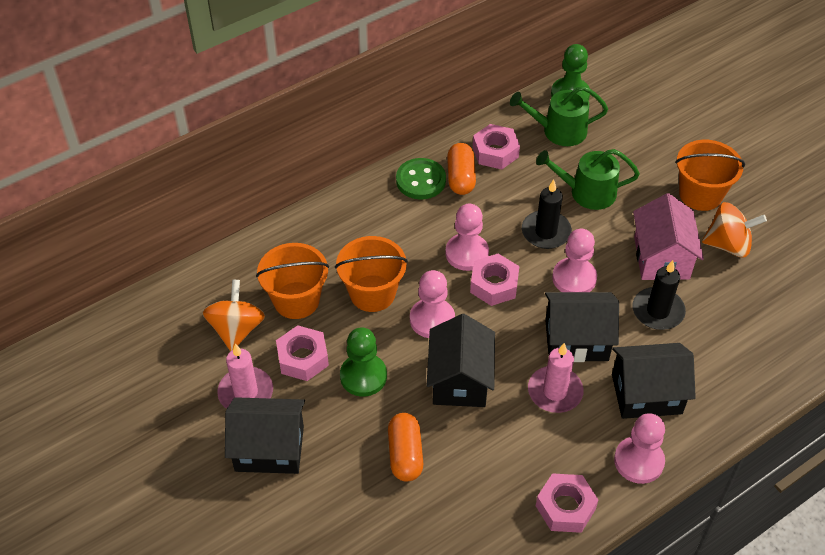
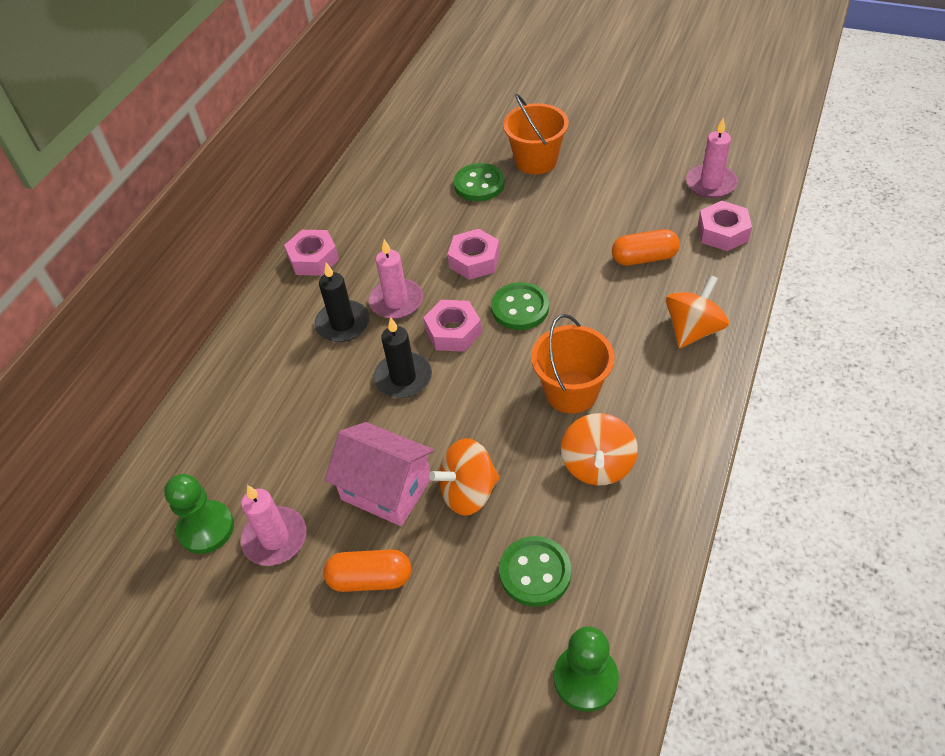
black house: 4 -> 0
green button: 1 -> 3
green watering can: 2 -> 0
orange bucket: 3 -> 2
orange spinning top: 2 -> 3
pink candle: 2 -> 3
pink pawn: 4 -> 0

